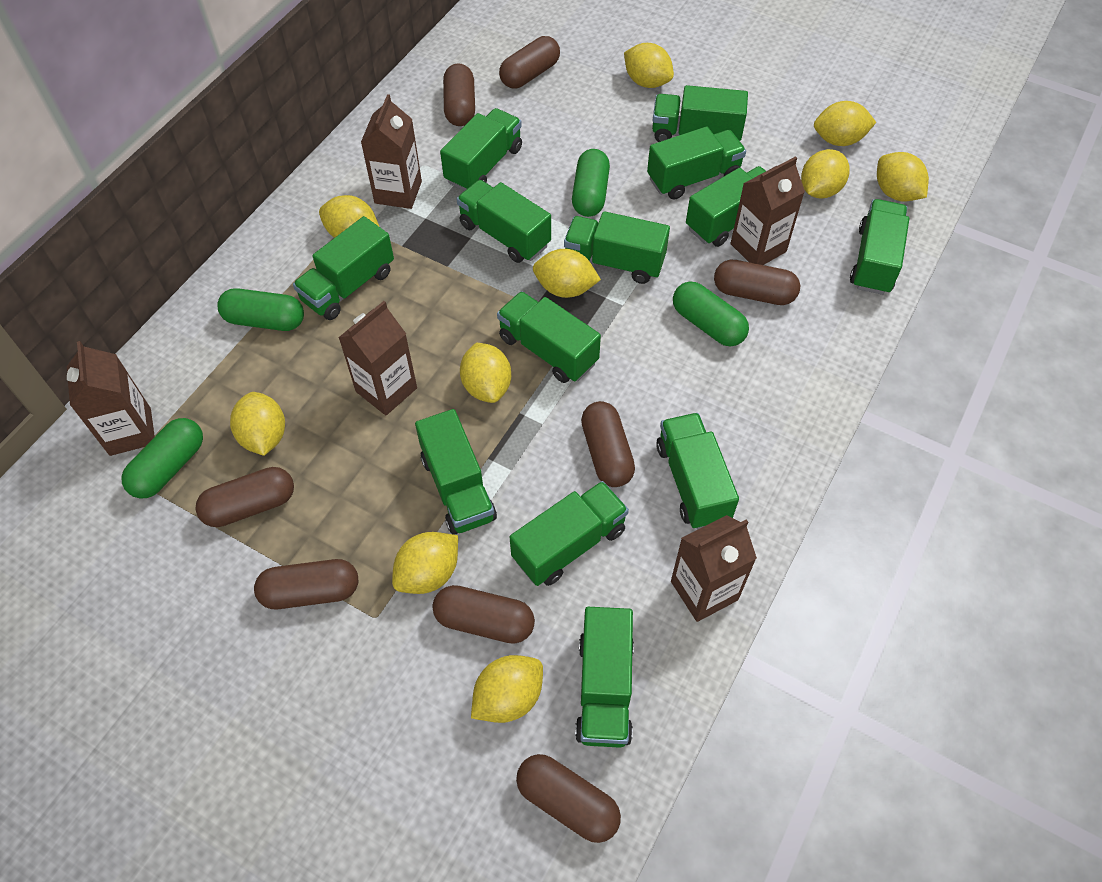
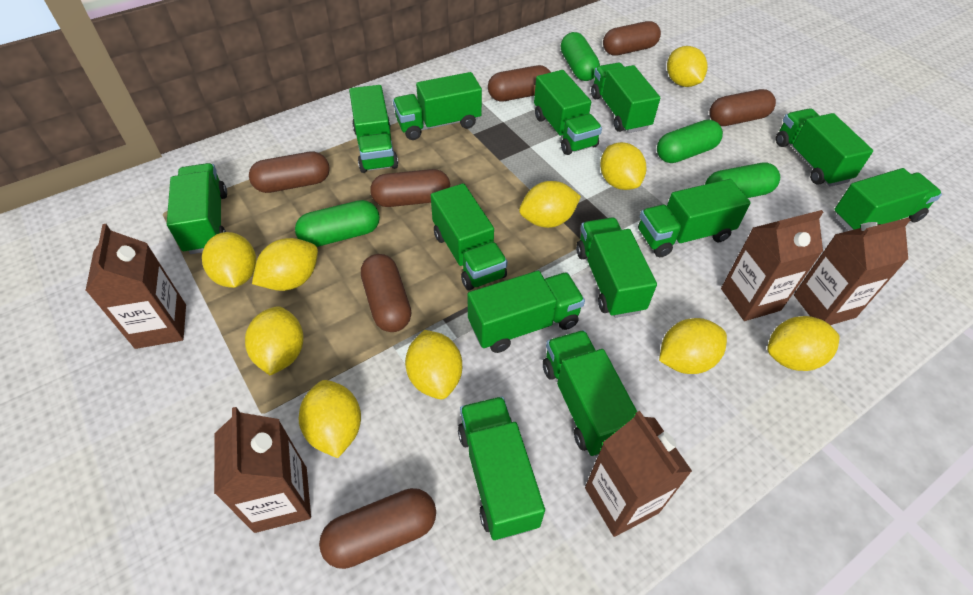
brown capsule: 8 -> 7

